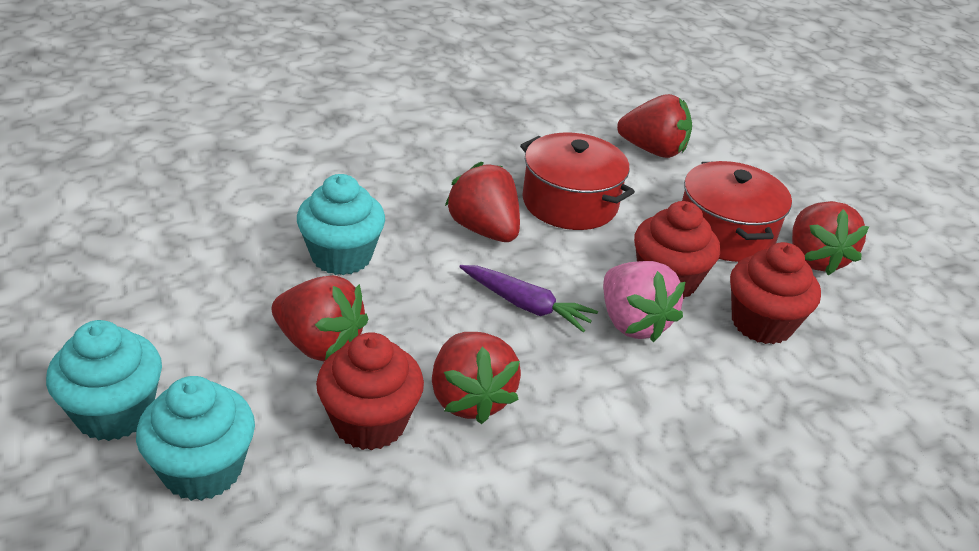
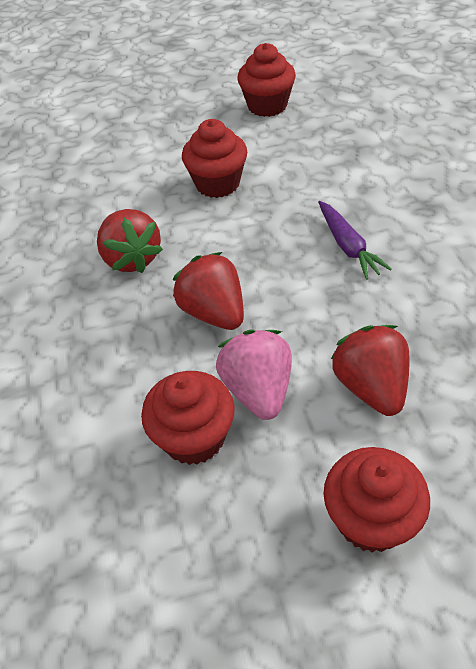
red cupcake: 3 -> 4
red pot: 2 -> 0
red strawberry: 5 -> 3
turquoise cupcake: 3 -> 0

